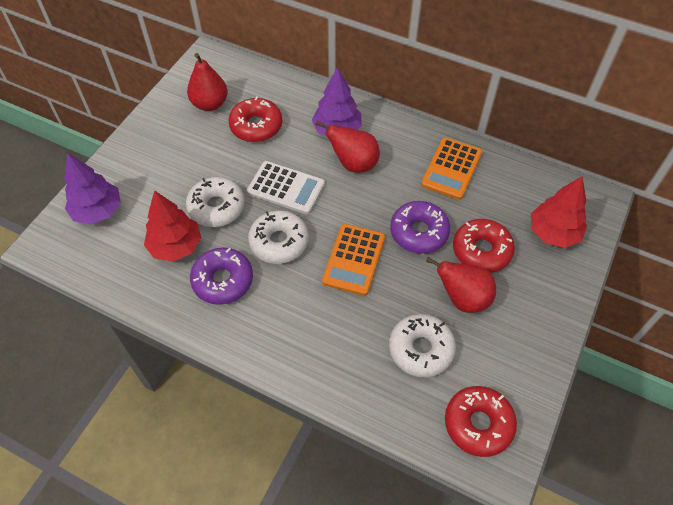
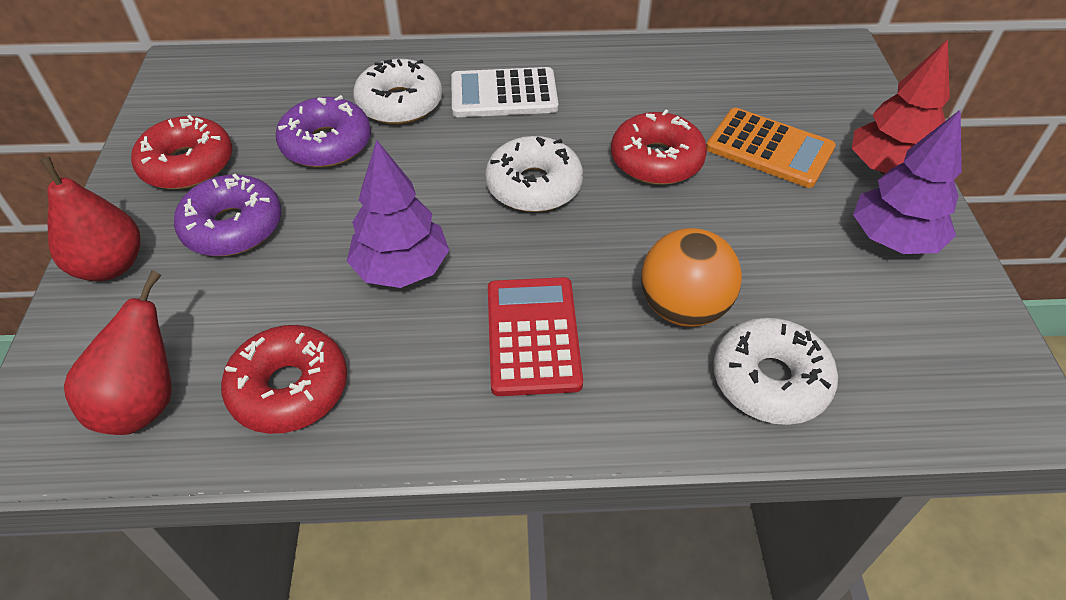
orange ball: 0 -> 1
orange calculator: 2 -> 1
red calculator: 0 -> 1
red pear: 3 -> 2
red tree: 2 -> 1

